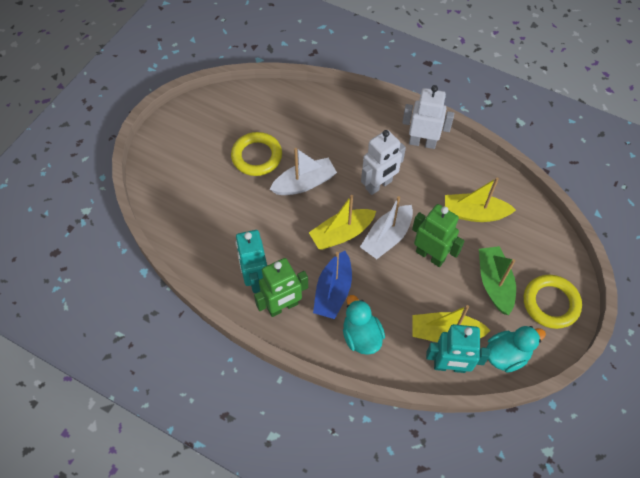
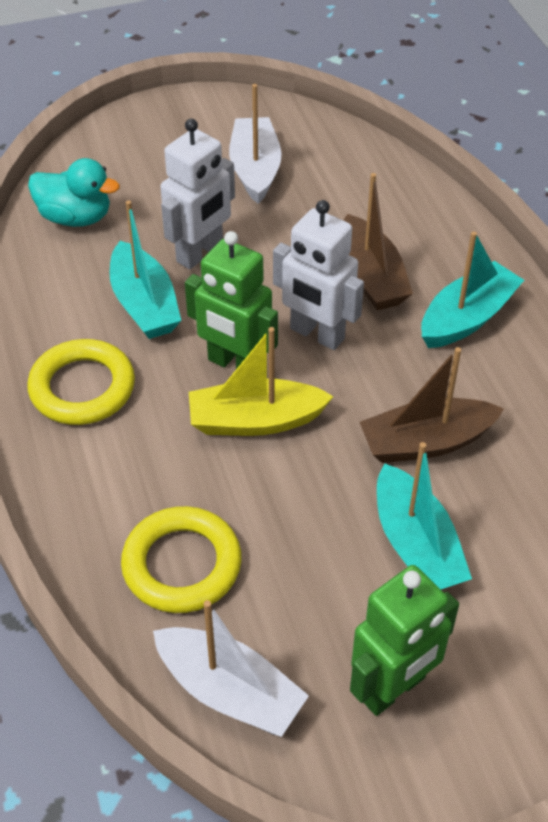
blue boat: 1 -> 0
brown boat: 0 -> 2
green boat: 1 -> 0
turquoise boat: 0 -> 3
turquoise duck: 2 -> 1
turquoise robot: 2 -> 0
yellow boat: 3 -> 1

